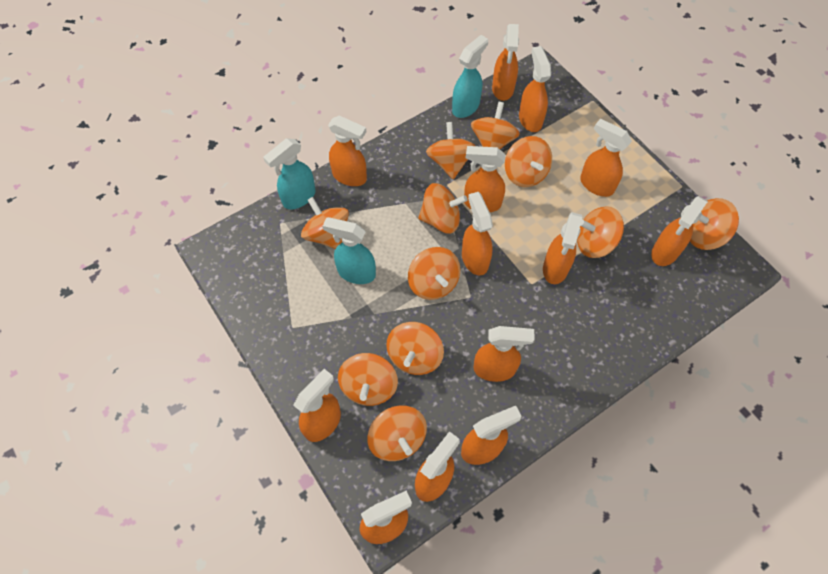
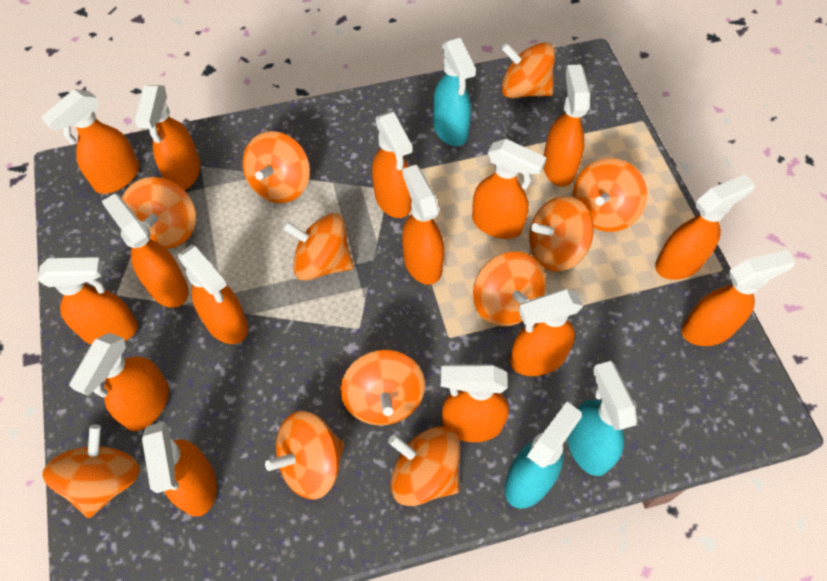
orange spray bottle: 13 -> 15

